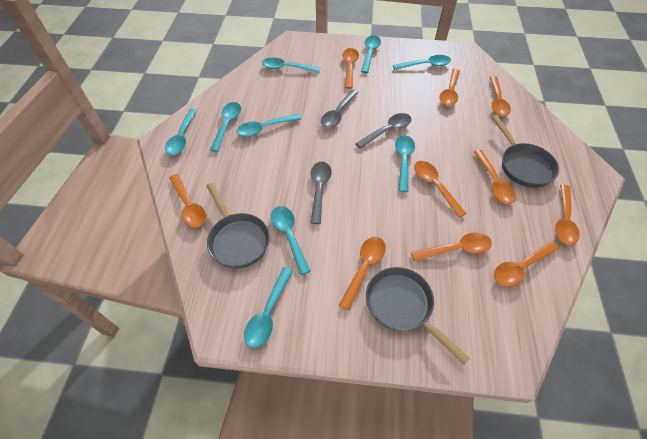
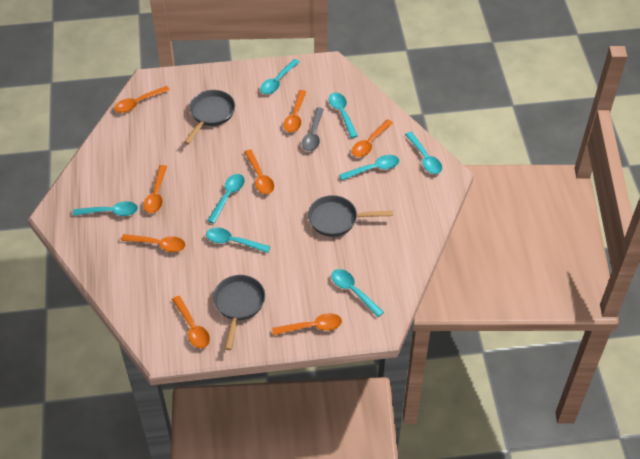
grey spoon: 3 -> 1
orange spoon: 10 -> 8
turquoise spoon: 9 -> 8

